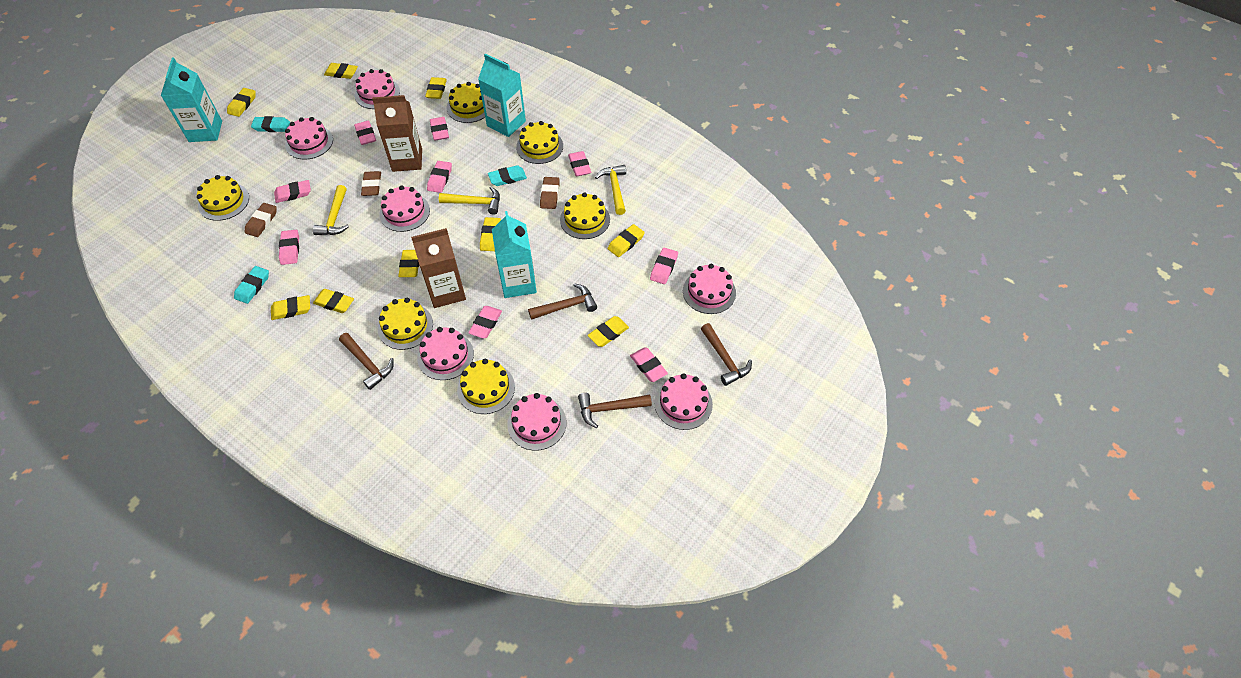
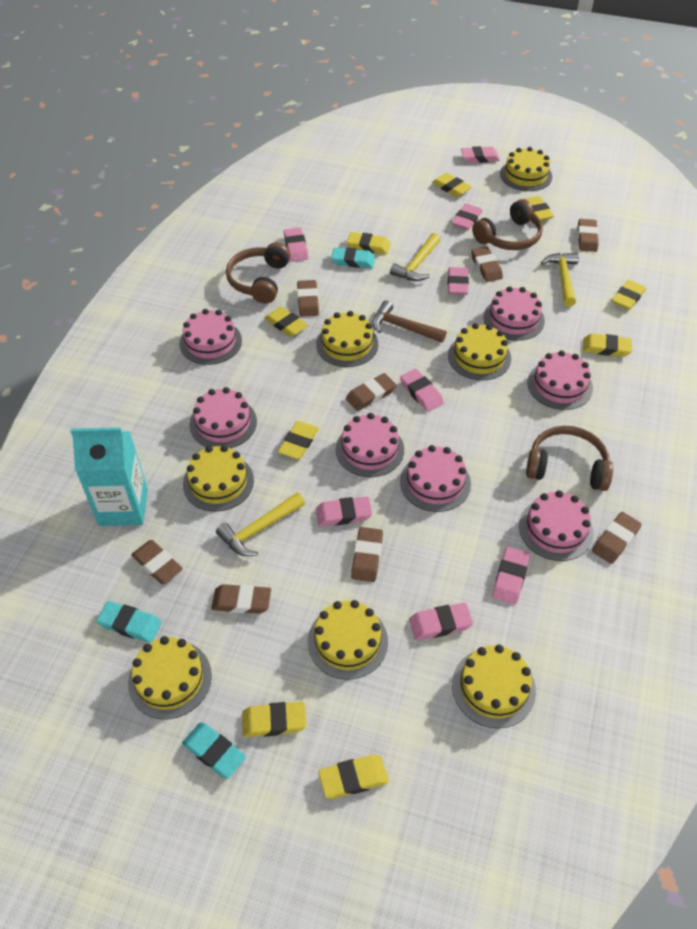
brown carton: 2 -> 0
brown eraser: 3 -> 8
brown hammer: 4 -> 1
brown headphones: 0 -> 3
pink eraser: 9 -> 8
turquoise carton: 3 -> 1
yellow cake: 6 -> 7

